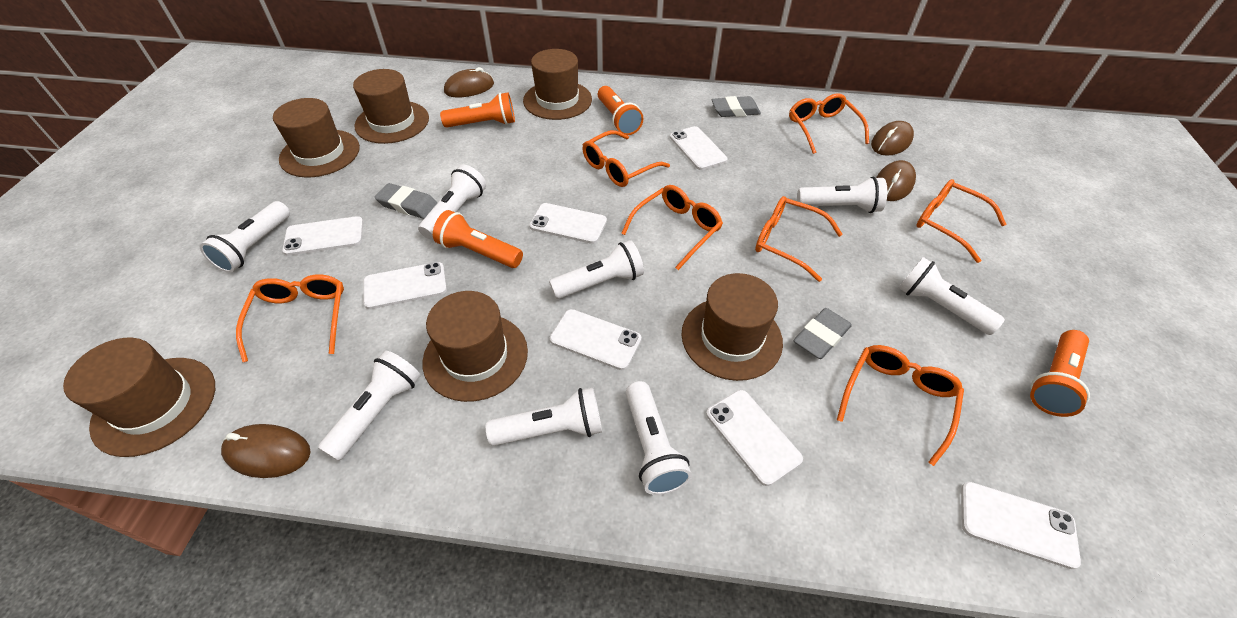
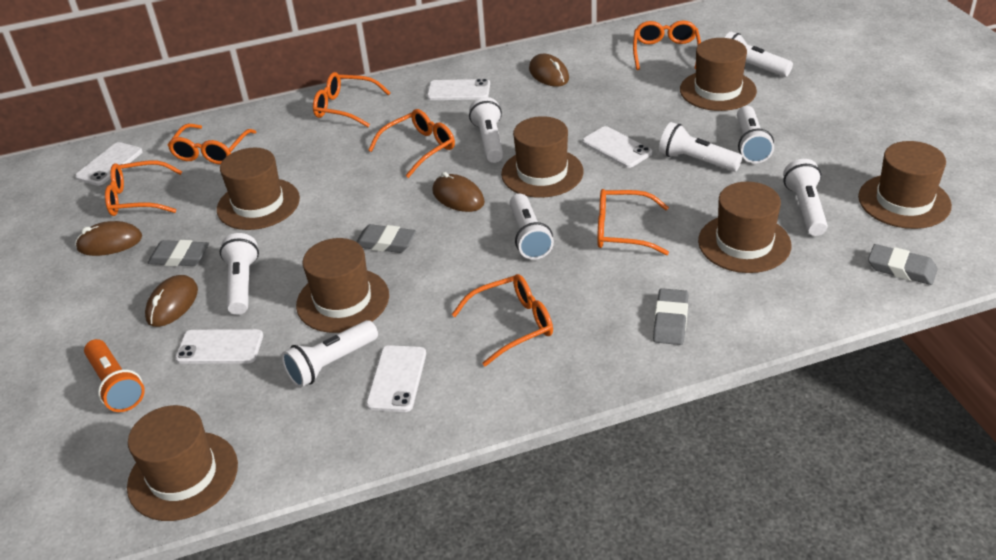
brown hat: 6 -> 7
grey eraser: 3 -> 4
orange flashlight: 4 -> 1
white phone: 7 -> 5

